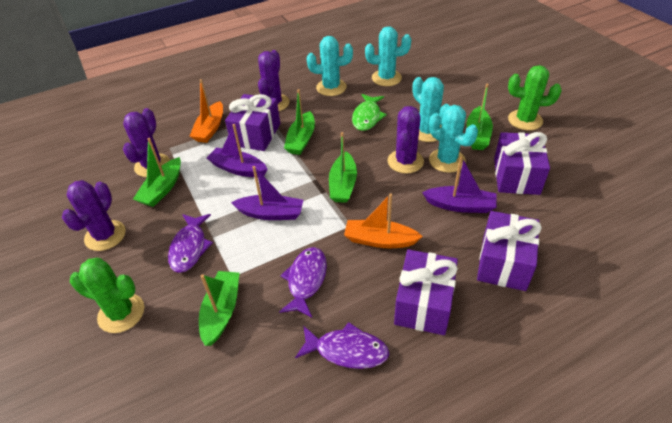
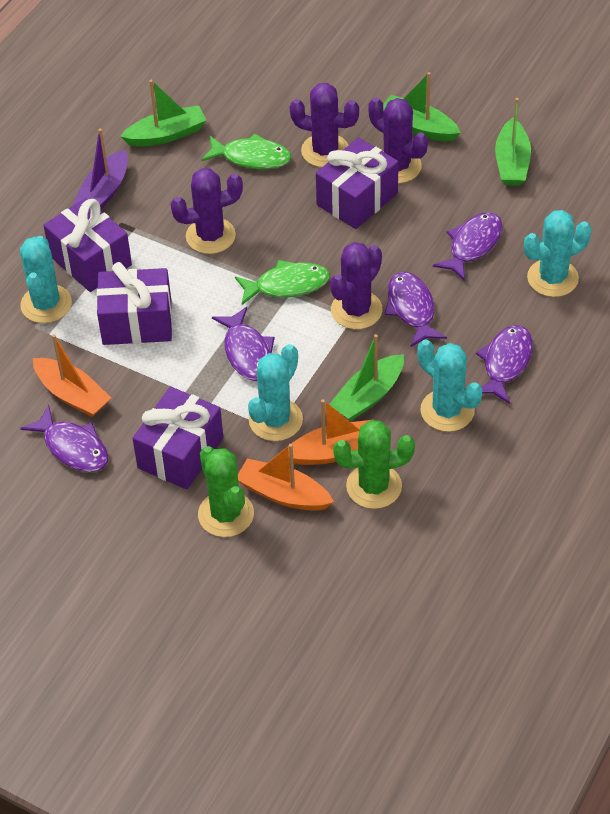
green boat: 5 -> 4
green fish: 1 -> 2
orange boat: 2 -> 3
purple boat: 3 -> 1
purple fish: 3 -> 5

